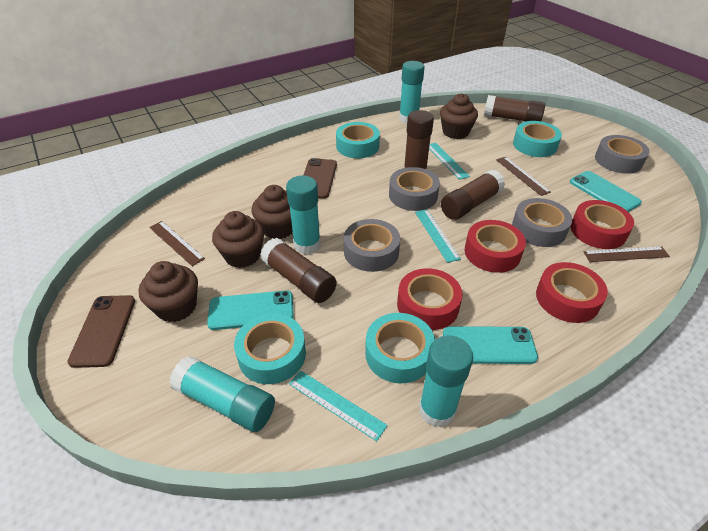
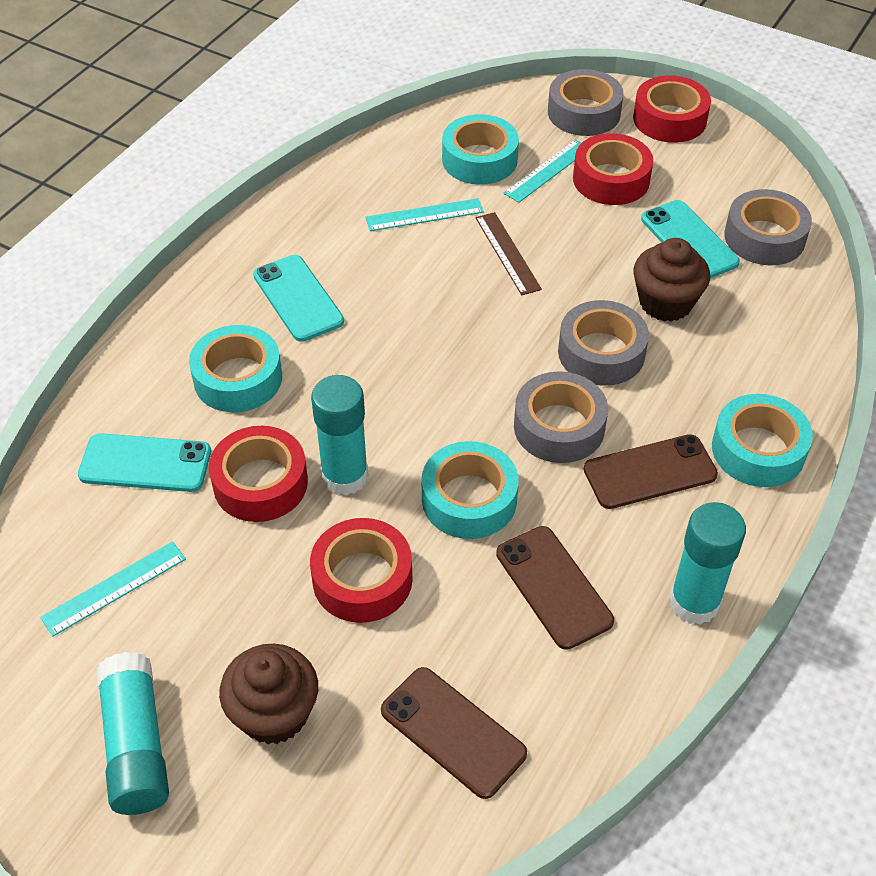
brown cupcake: 4 -> 2
brown glue stick: 4 -> 0
brown phone: 2 -> 3
brown ruler: 3 -> 1
turquoise glue stick: 4 -> 3

